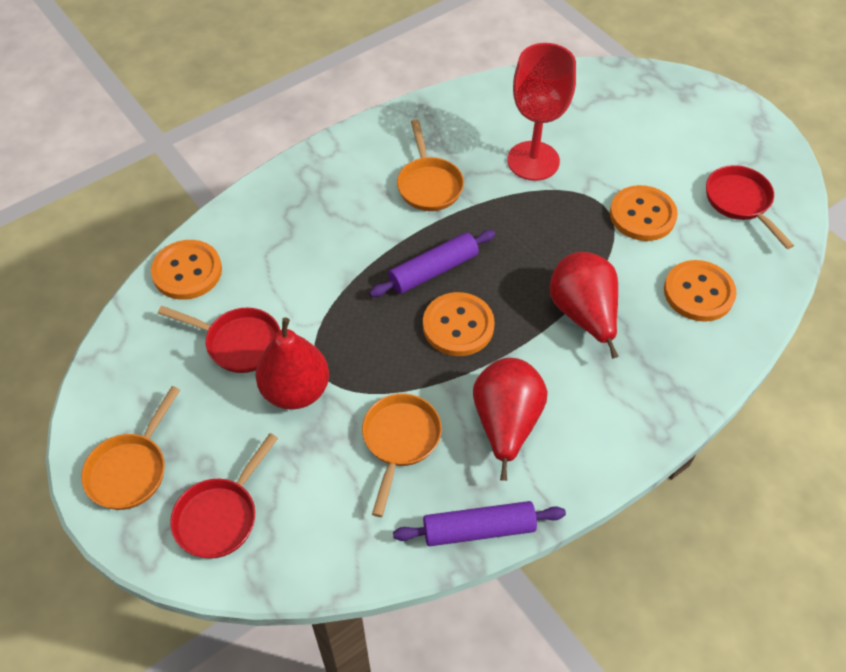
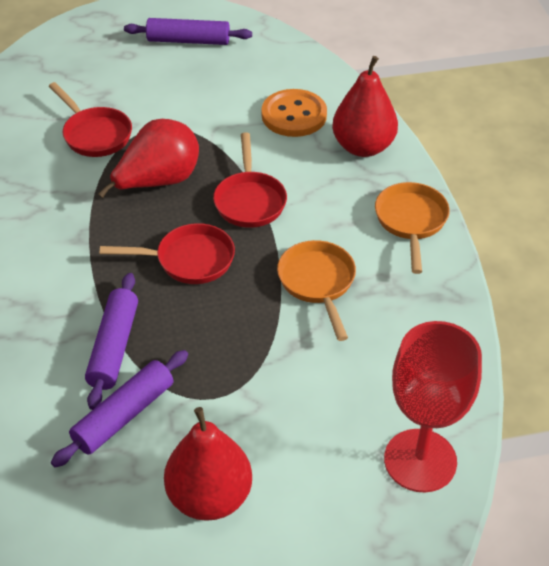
orange button: 4 -> 1
orange pan: 3 -> 2
purple rolling pin: 2 -> 3

